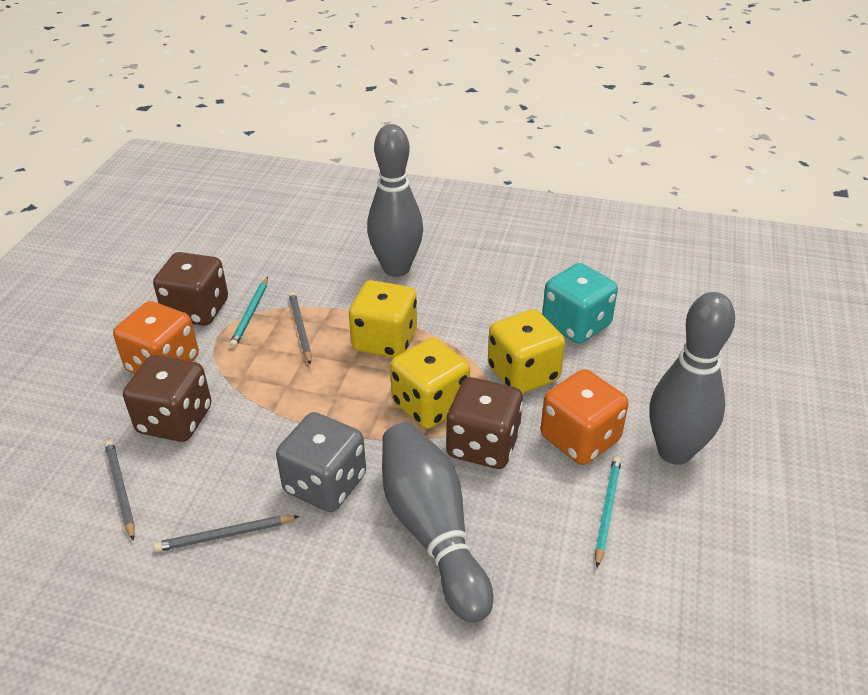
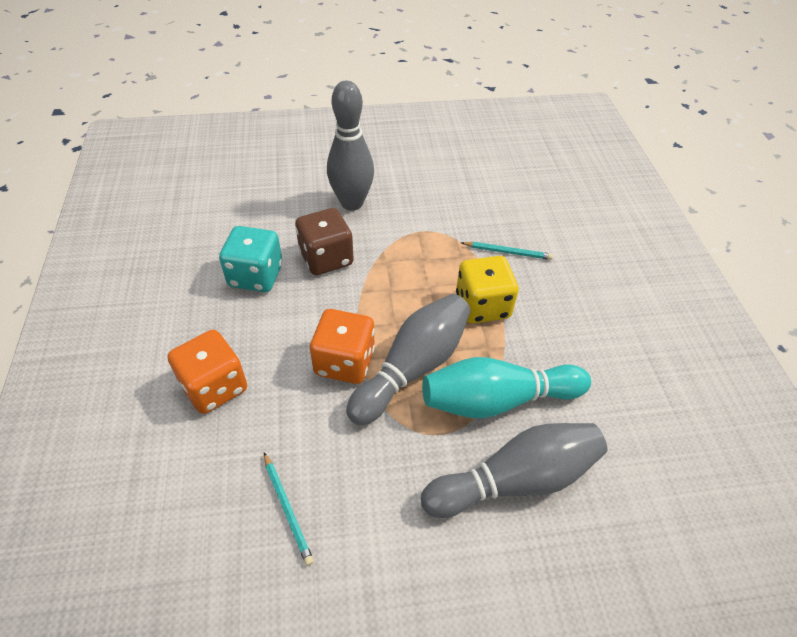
brown dice: 3 -> 1
grey dice: 1 -> 0
grey pencil: 3 -> 0
turquoise bowling pin: 0 -> 1
yellow dice: 3 -> 1

